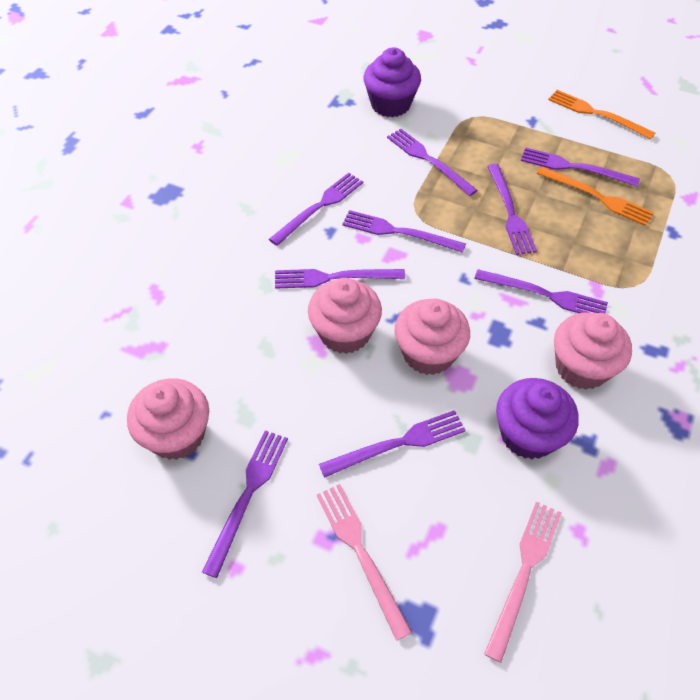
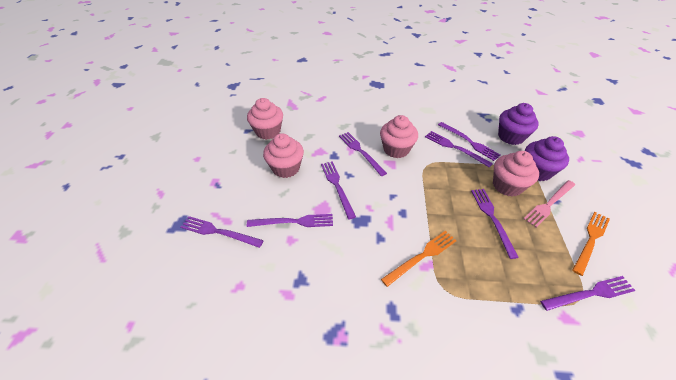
pink fork: 2 -> 1
purple fork: 9 -> 8

